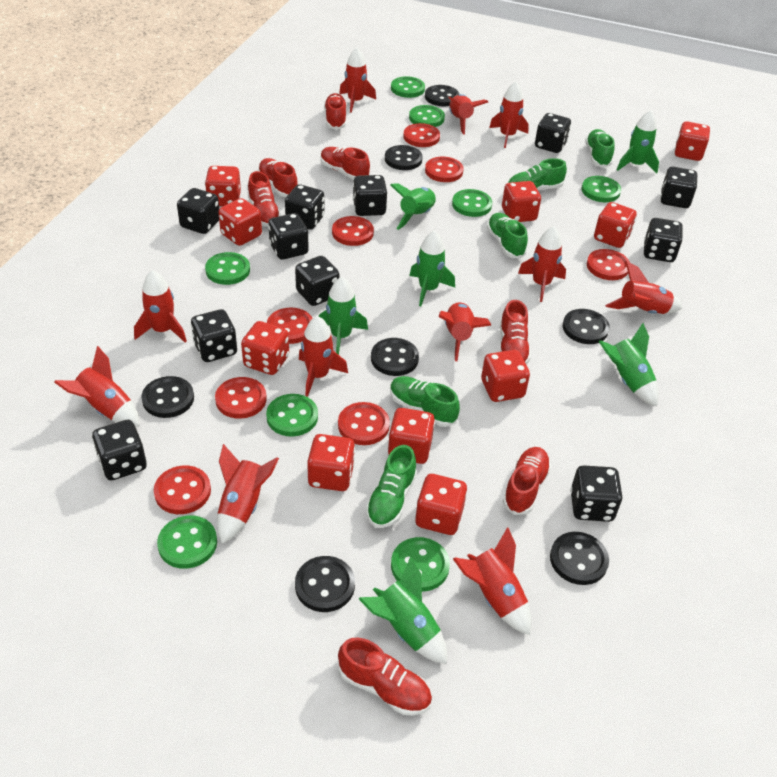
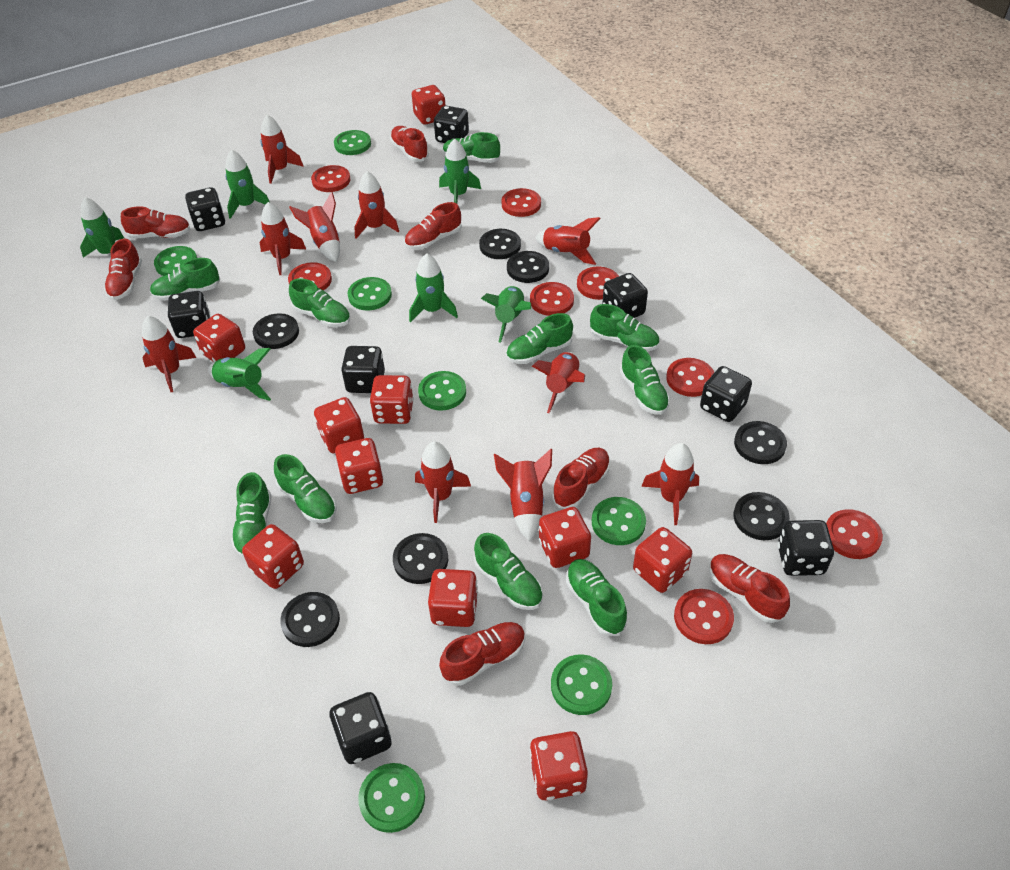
black dice: 11 -> 8
green button: 8 -> 7
green shoe: 5 -> 10
red rocket: 11 -> 10

